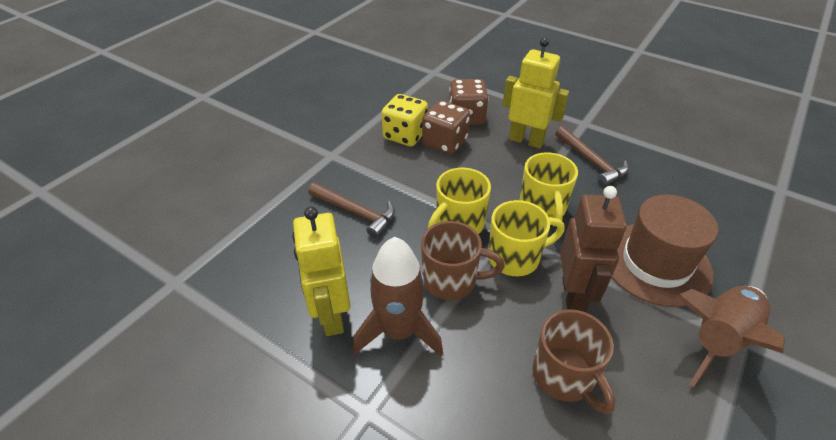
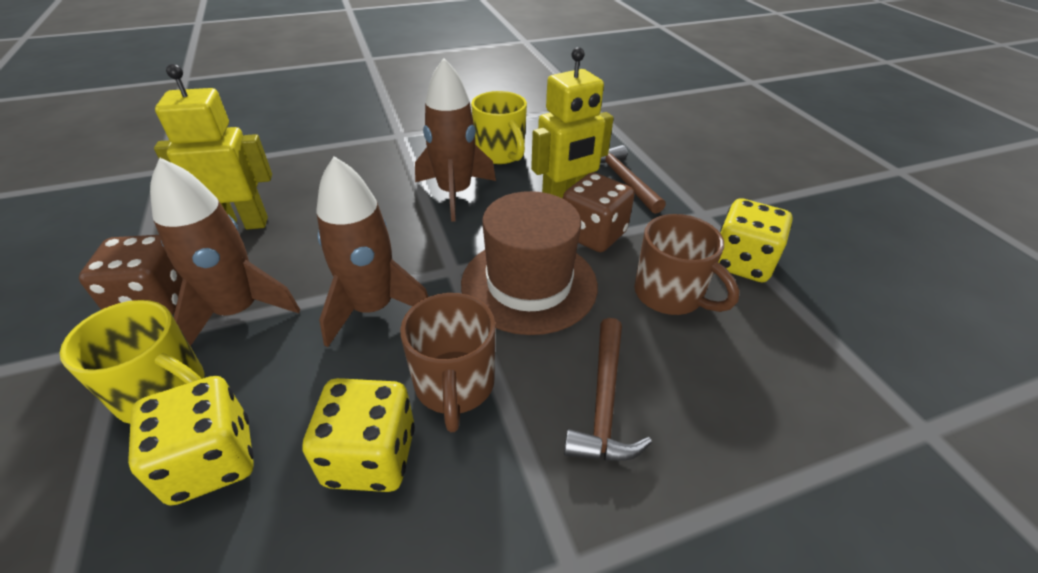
brown robot: 1 -> 0
brown rocket: 2 -> 3
yellow dice: 1 -> 3
yellow mug: 3 -> 2

